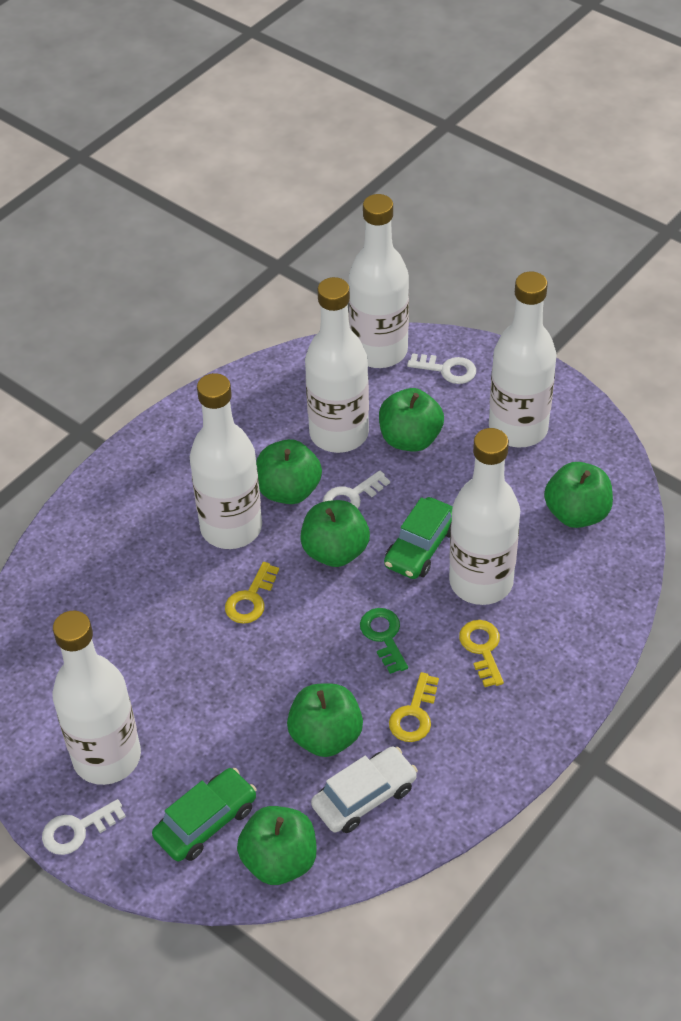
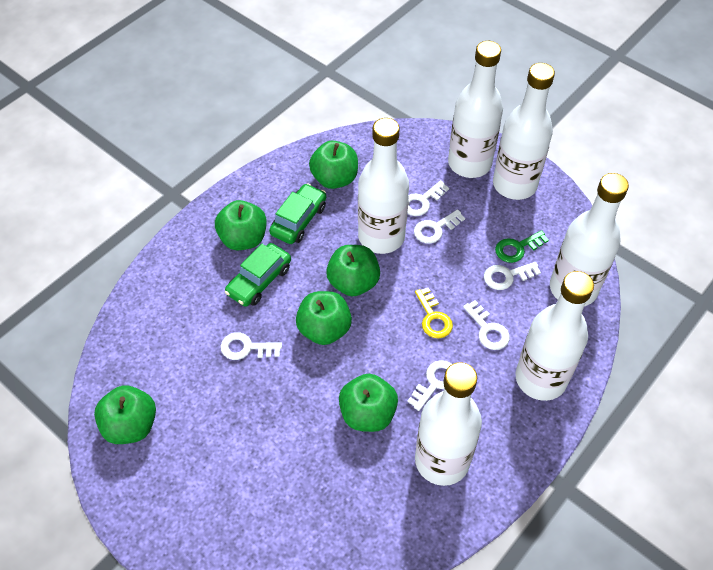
white car: 1 -> 0
white key: 3 -> 6
yellow key: 3 -> 1

